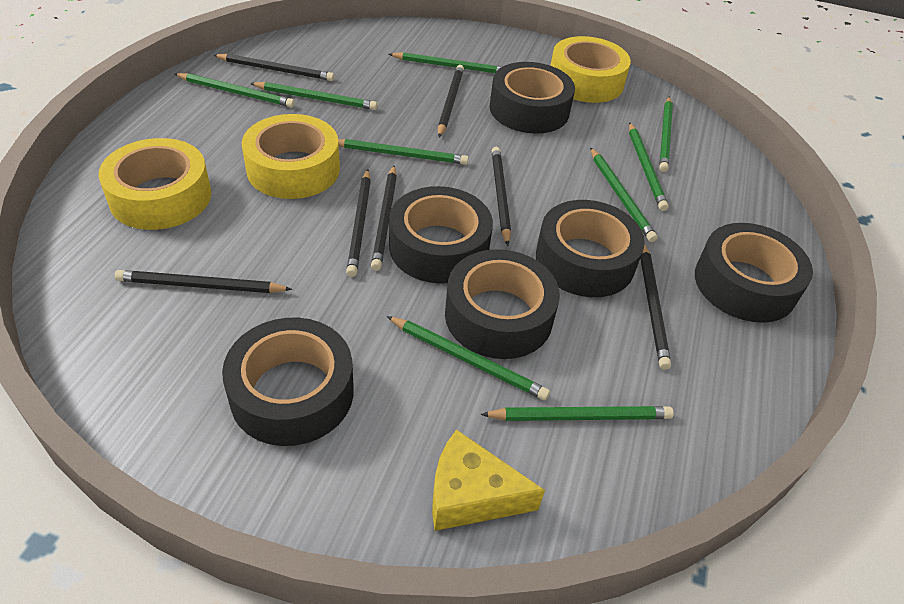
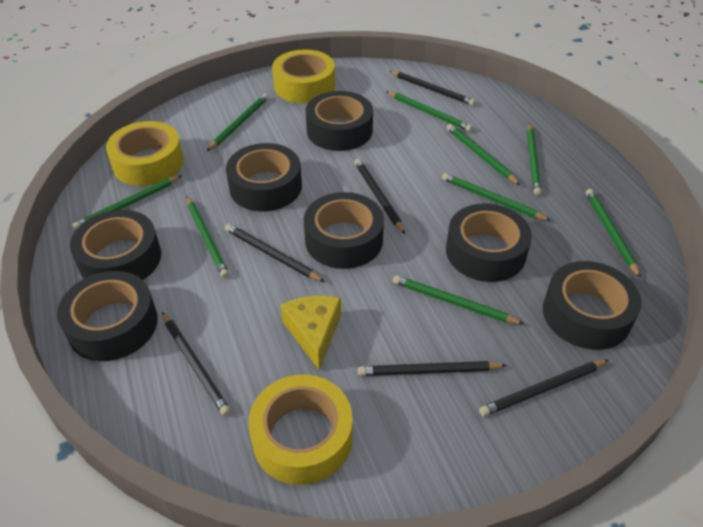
black pencil: 7 -> 6
black tape: 6 -> 7

